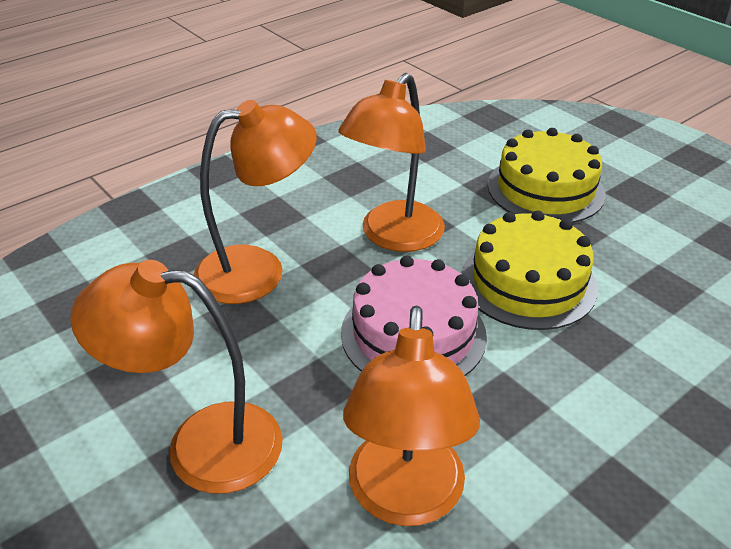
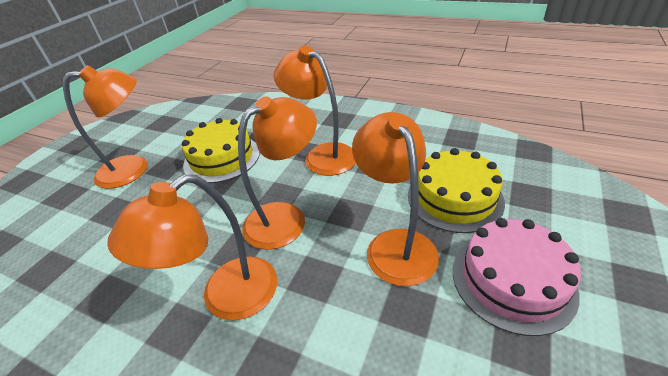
orange lamp: 4 -> 5

